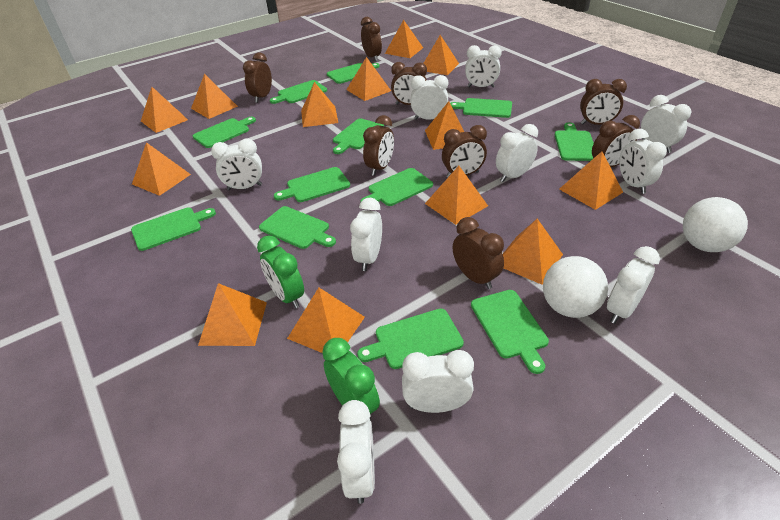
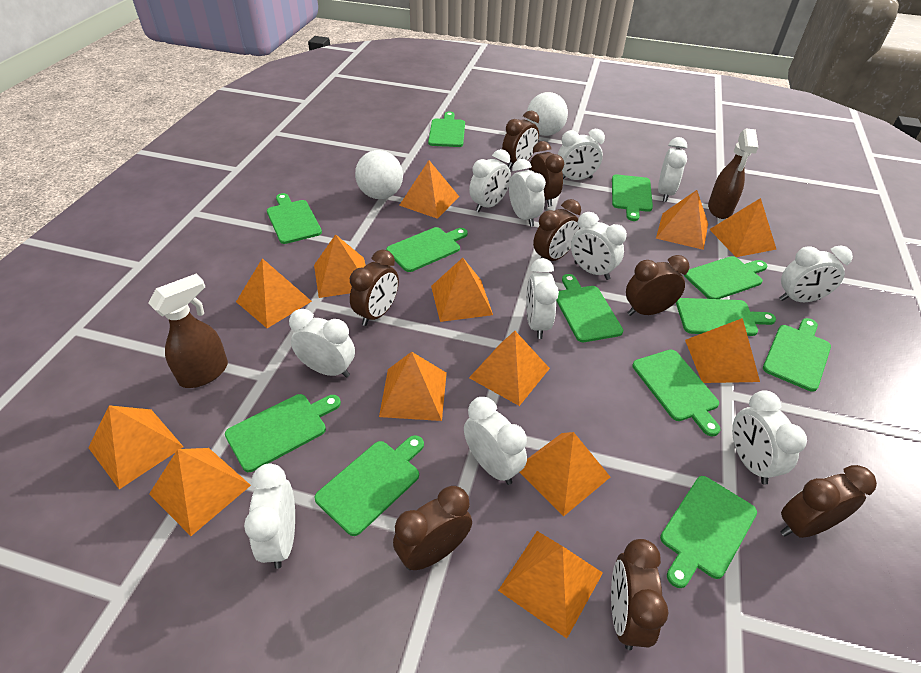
brown spray bottle: 0 -> 2
green clock: 2 -> 0
white clock: 10 -> 11

